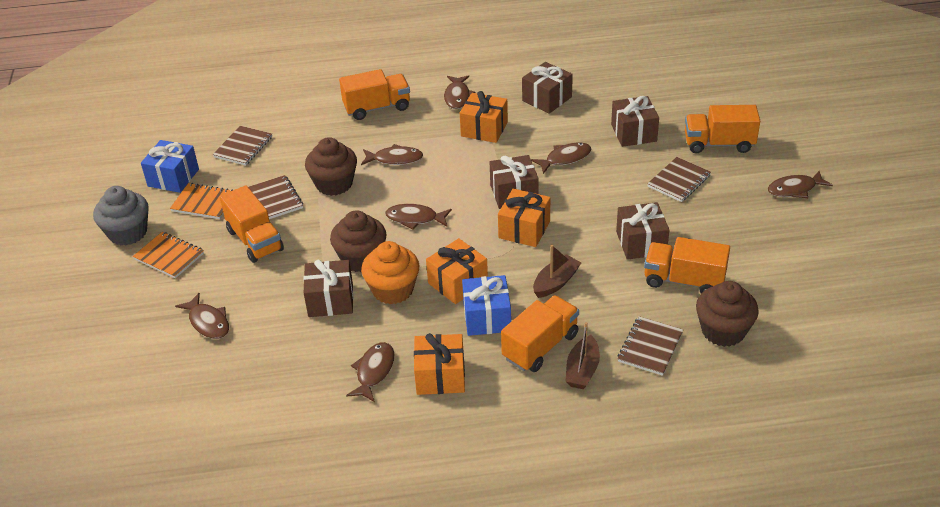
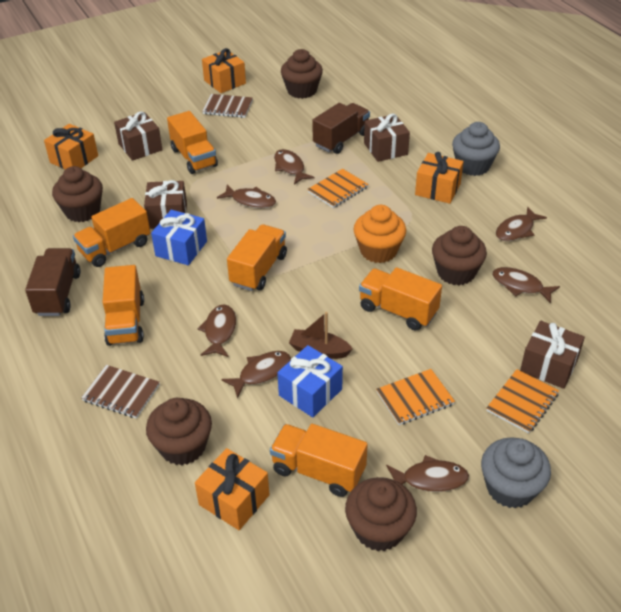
brown boat: 2 -> 1
brown cupcake: 3 -> 5
brown gift: 5 -> 4
brown notebook: 4 -> 2
brown truck: 0 -> 2
grey cupcake: 1 -> 2
orange notebook: 2 -> 3
orange truck: 5 -> 6

